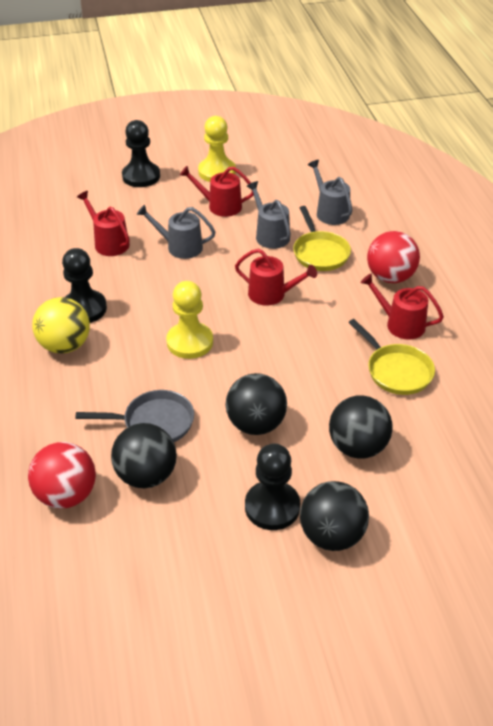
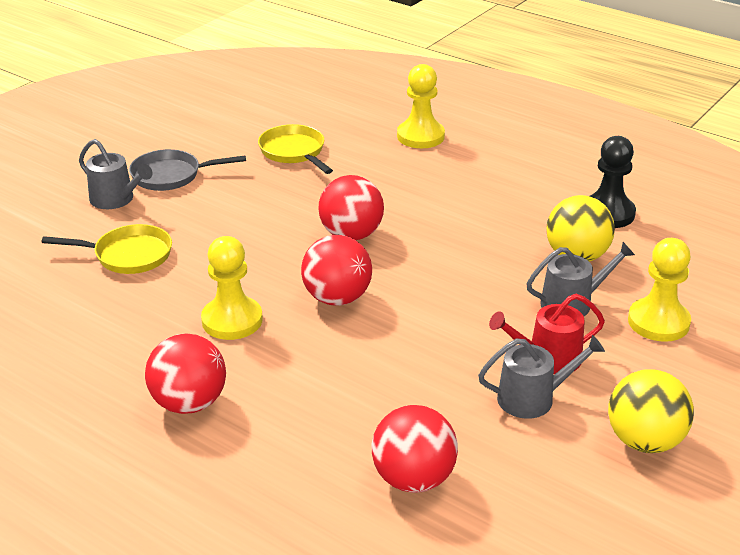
black ball: 4 -> 0
black pawn: 3 -> 1
red ball: 2 -> 4
red watering can: 4 -> 1
yellow ball: 1 -> 2
yellow pawn: 2 -> 3

